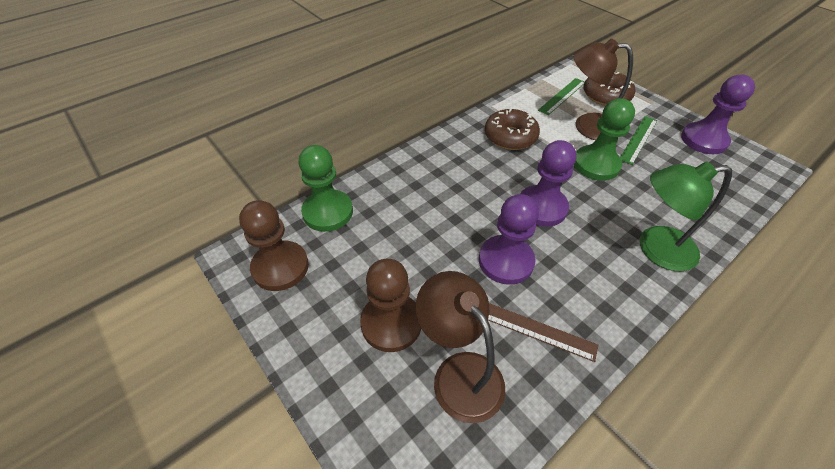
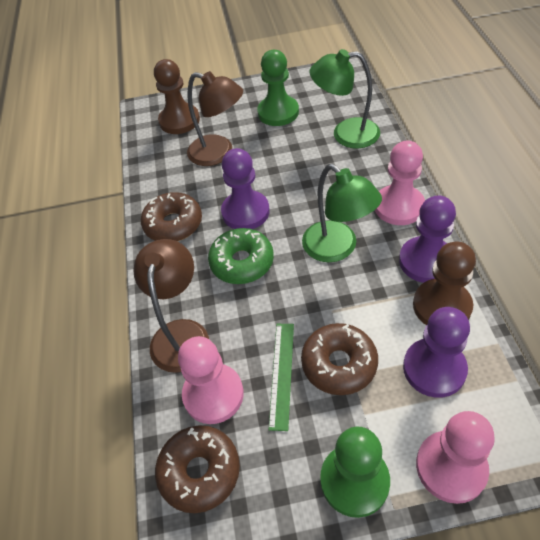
brown donut: 2 -> 3
brown ruler: 1 -> 0
green donut: 0 -> 1
green lamp: 1 -> 2
green ruler: 2 -> 1
pink pawn: 0 -> 3

